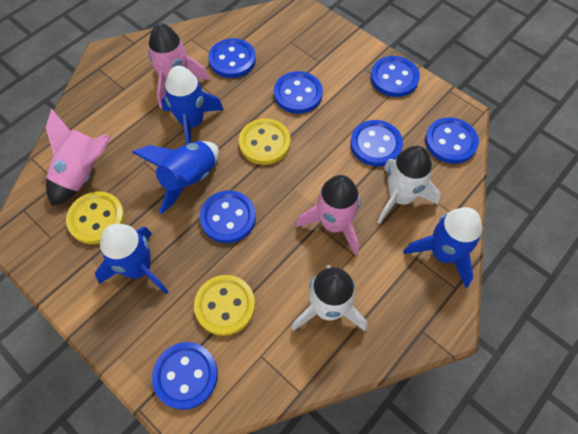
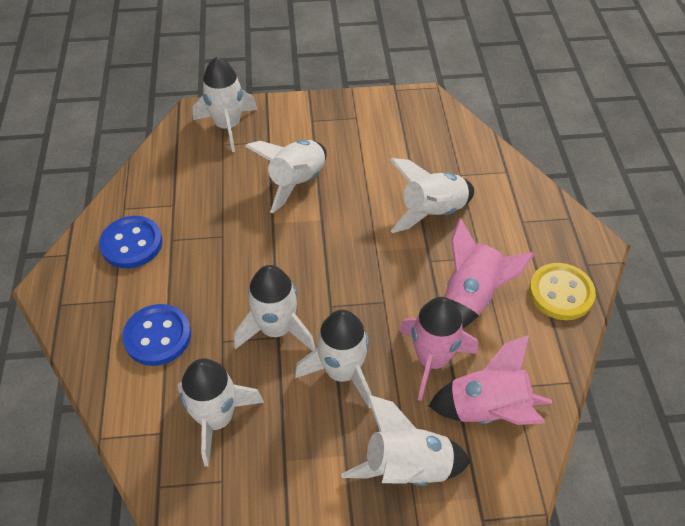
blue button: 7 -> 2
blue rocket: 4 -> 0
white rocket: 2 -> 7
yellow button: 3 -> 1

